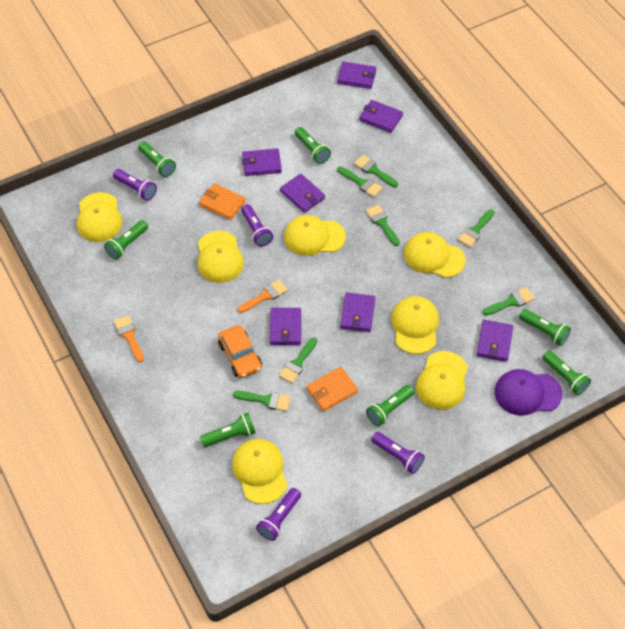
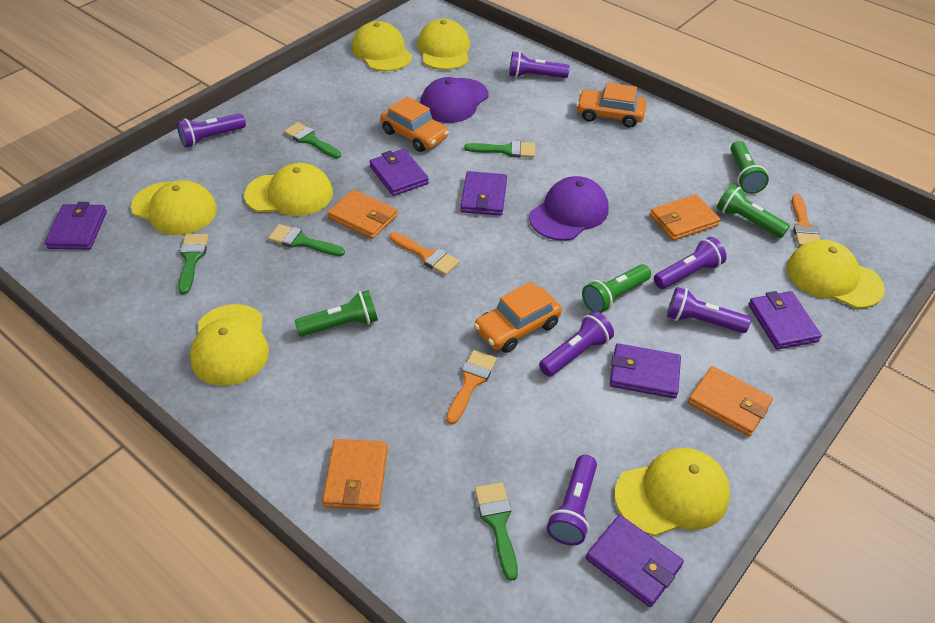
green brush: 7 -> 5
green flashlight: 7 -> 4
orange brush: 2 -> 3
orange car: 1 -> 3
orange wallet: 2 -> 4
purple cap: 1 -> 2
purple flashlight: 4 -> 6
purple wallet: 7 -> 6

